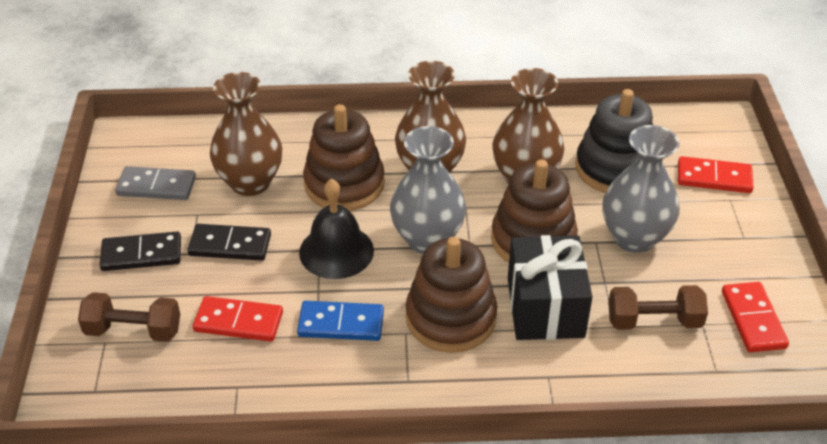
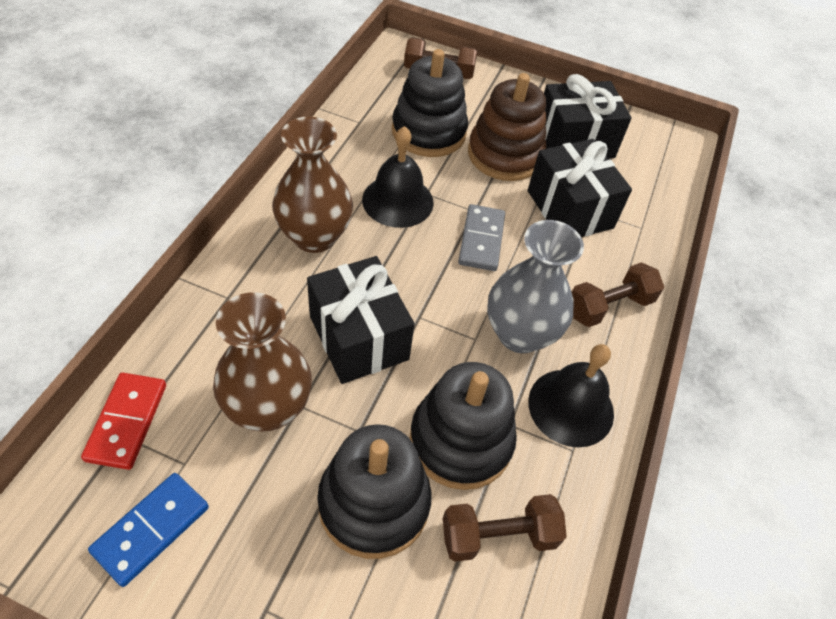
black bell: 1 -> 2
black domino: 2 -> 0
black gift: 1 -> 3
black stacking toy: 1 -> 3
brown dumbbell: 2 -> 3
brown stacking toy: 3 -> 1
brown vase: 3 -> 2
grey vase: 2 -> 1
red domino: 3 -> 1

